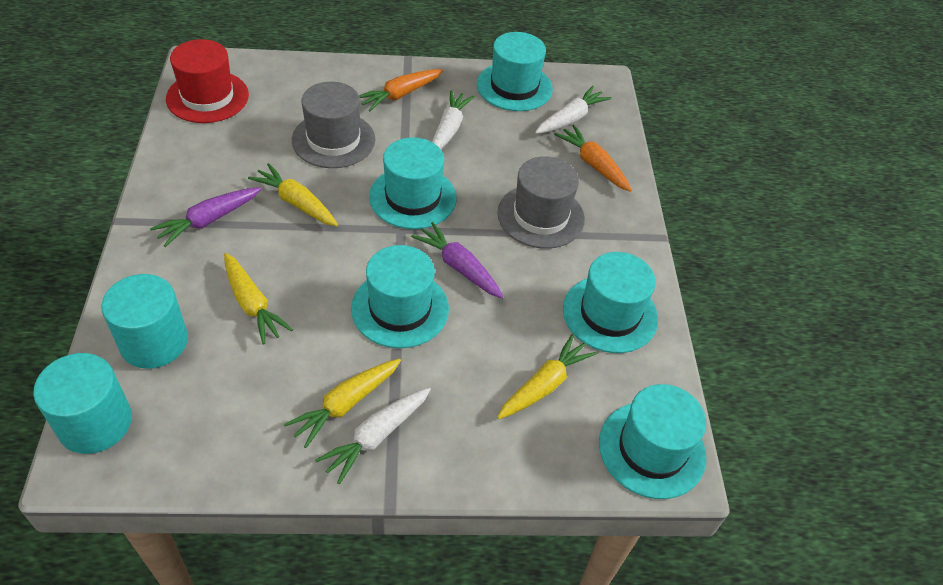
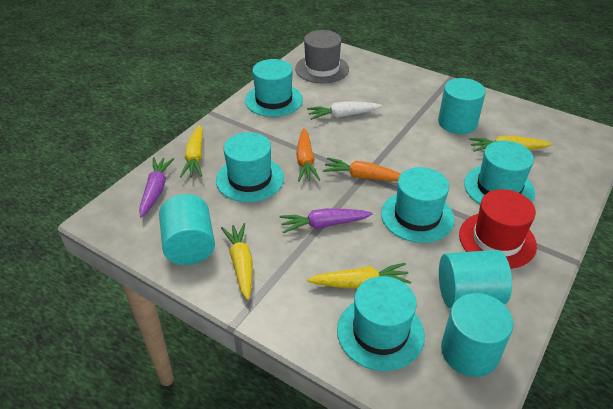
grey hat: 2 -> 1
turquoise cylinder: 2 -> 4
white carrot: 3 -> 1

